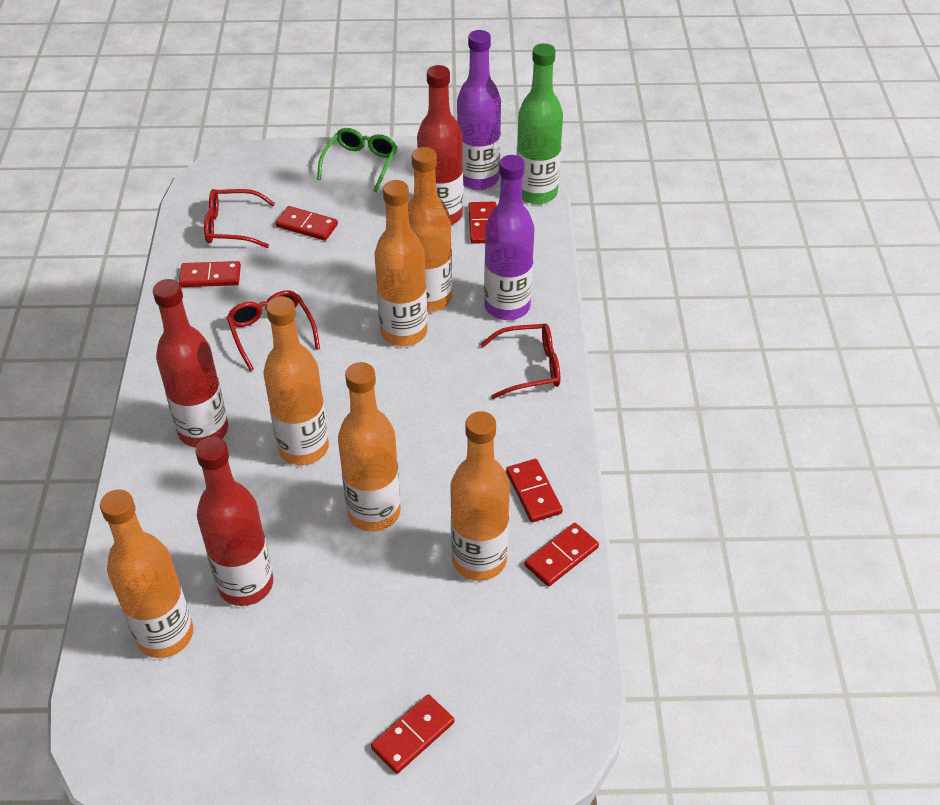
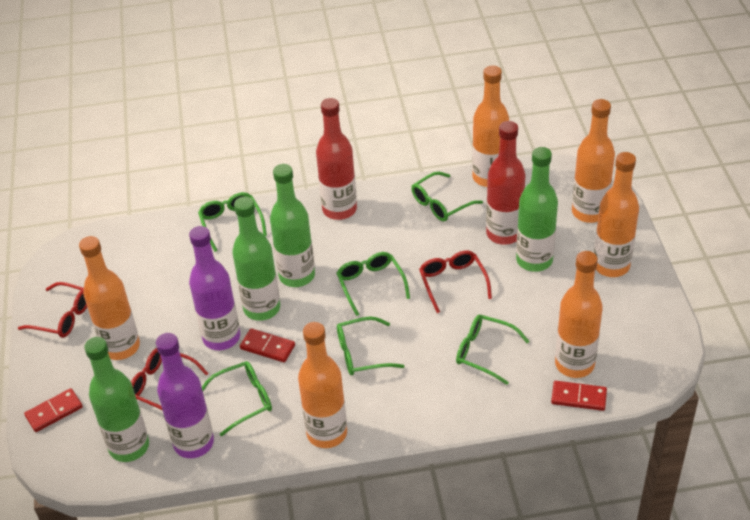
green bottle: 1 -> 4
green glasses: 1 -> 6
red bottle: 3 -> 2
red domino: 6 -> 3

